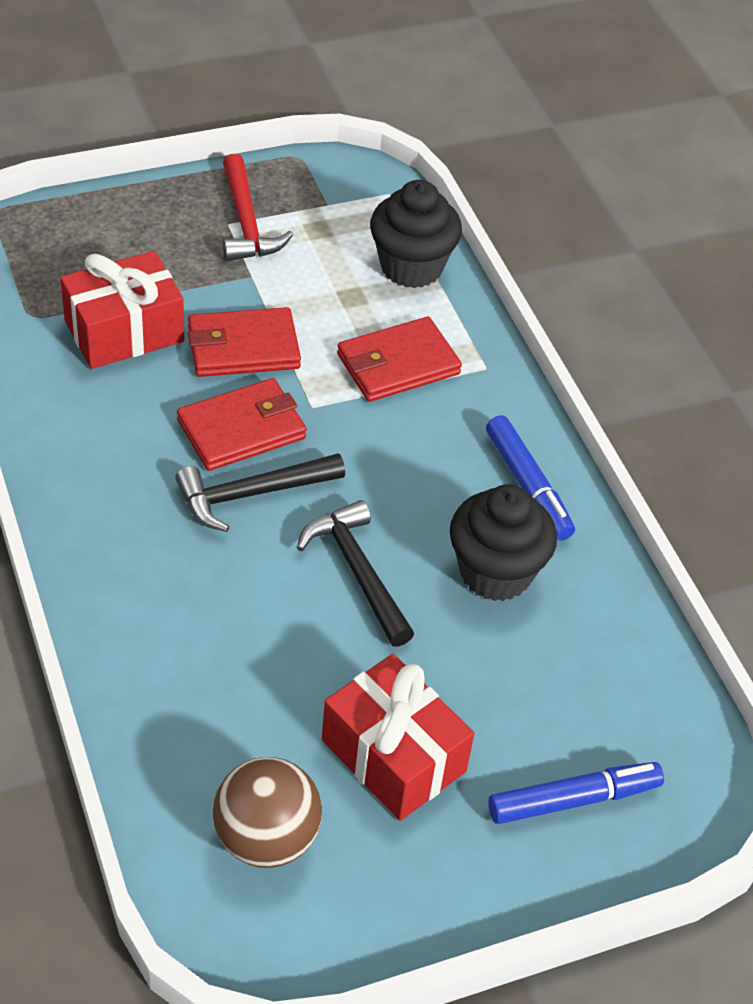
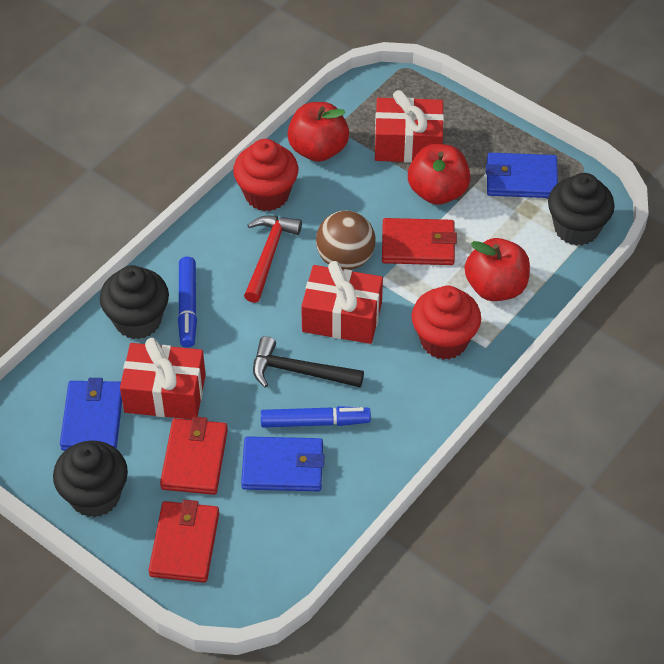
black cupcake: 2 -> 3
black hammer: 2 -> 1
blue wallet: 0 -> 3
red apple: 0 -> 3
red cupcake: 0 -> 2
red gift: 2 -> 3

